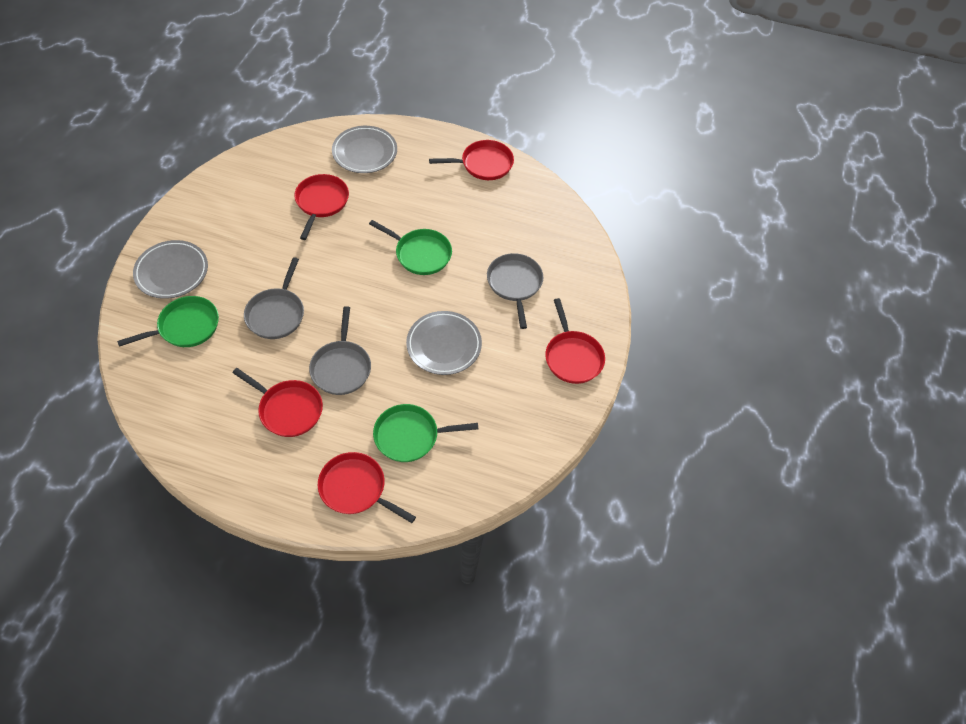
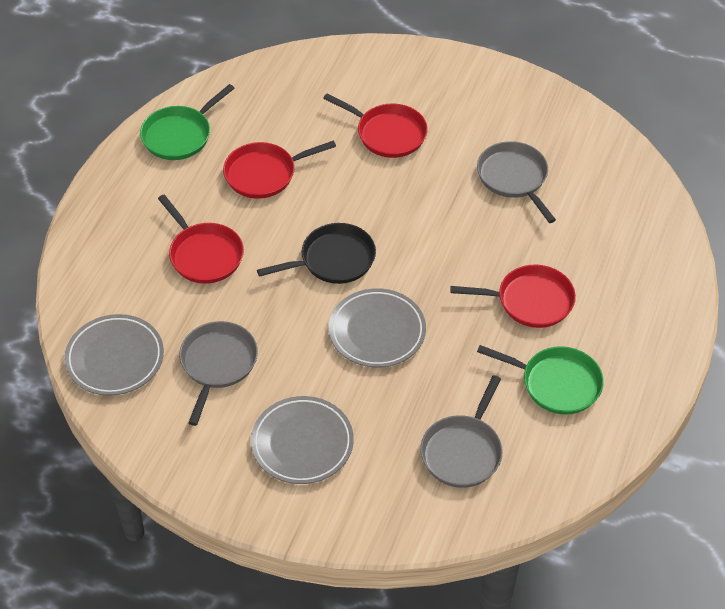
black pan: 0 -> 1
green pan: 3 -> 2
red pan: 5 -> 4

